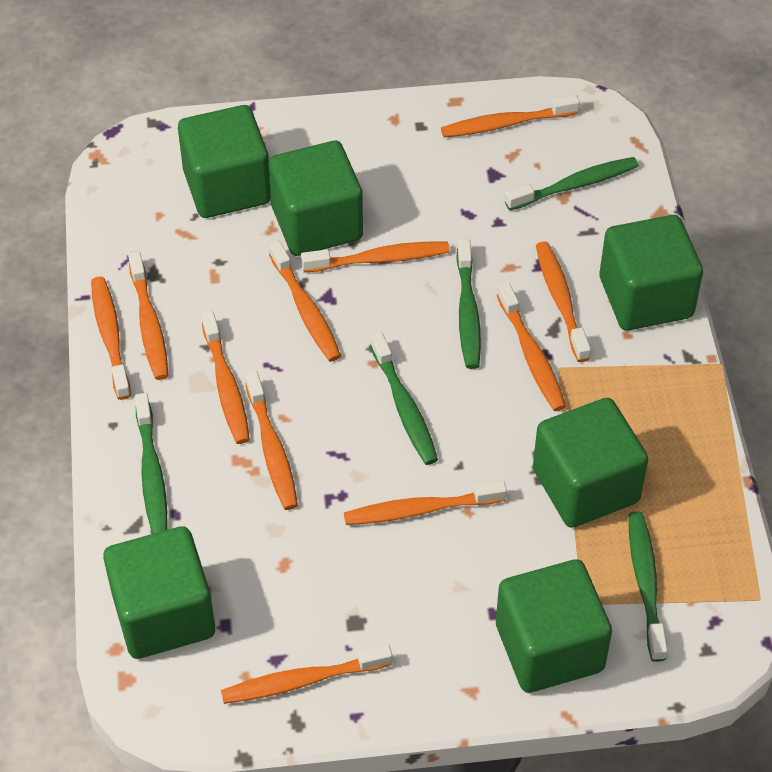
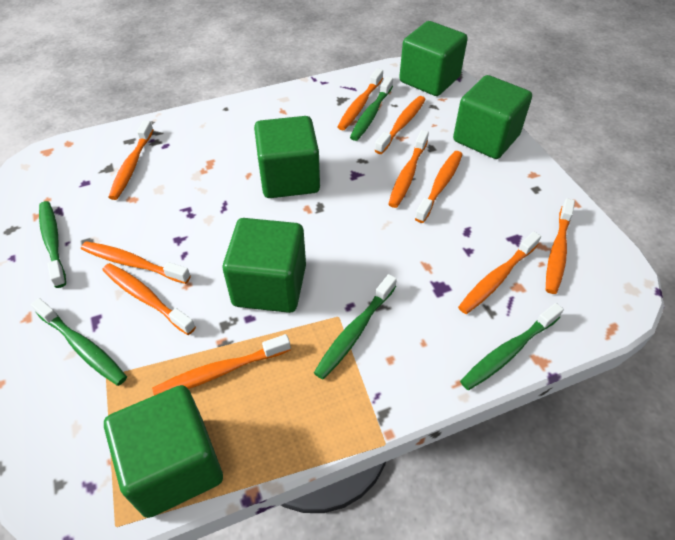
green cube: 6 -> 5
orange toothbrush: 11 -> 10

